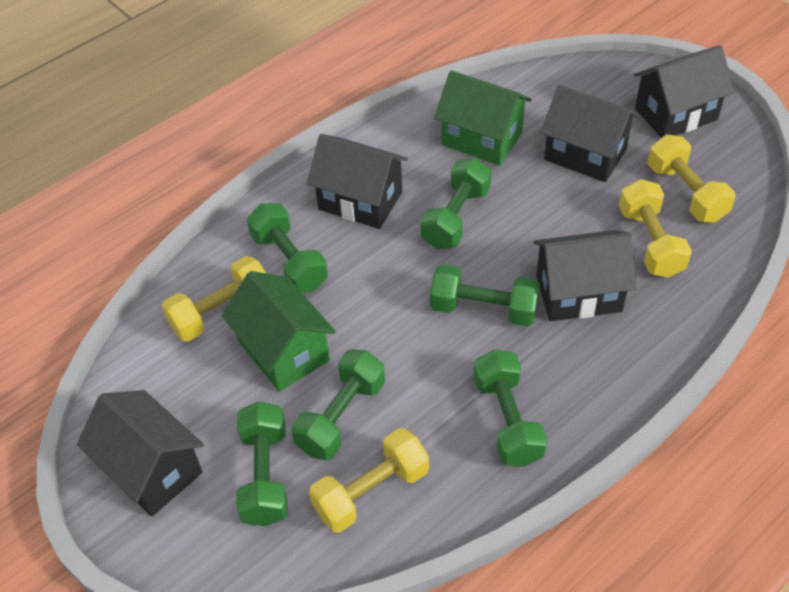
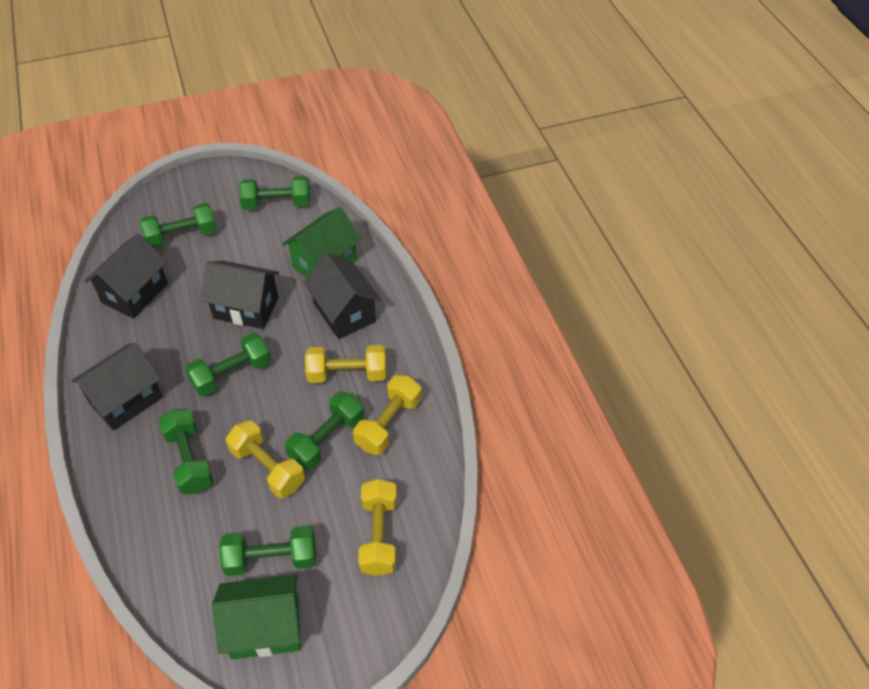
black house: 5 -> 4

